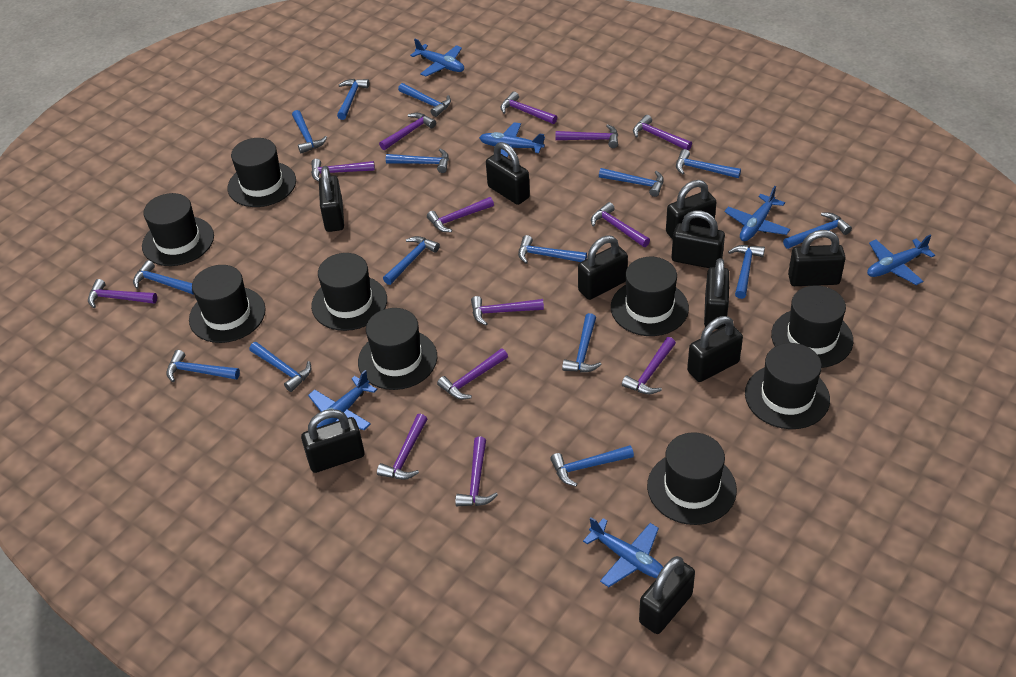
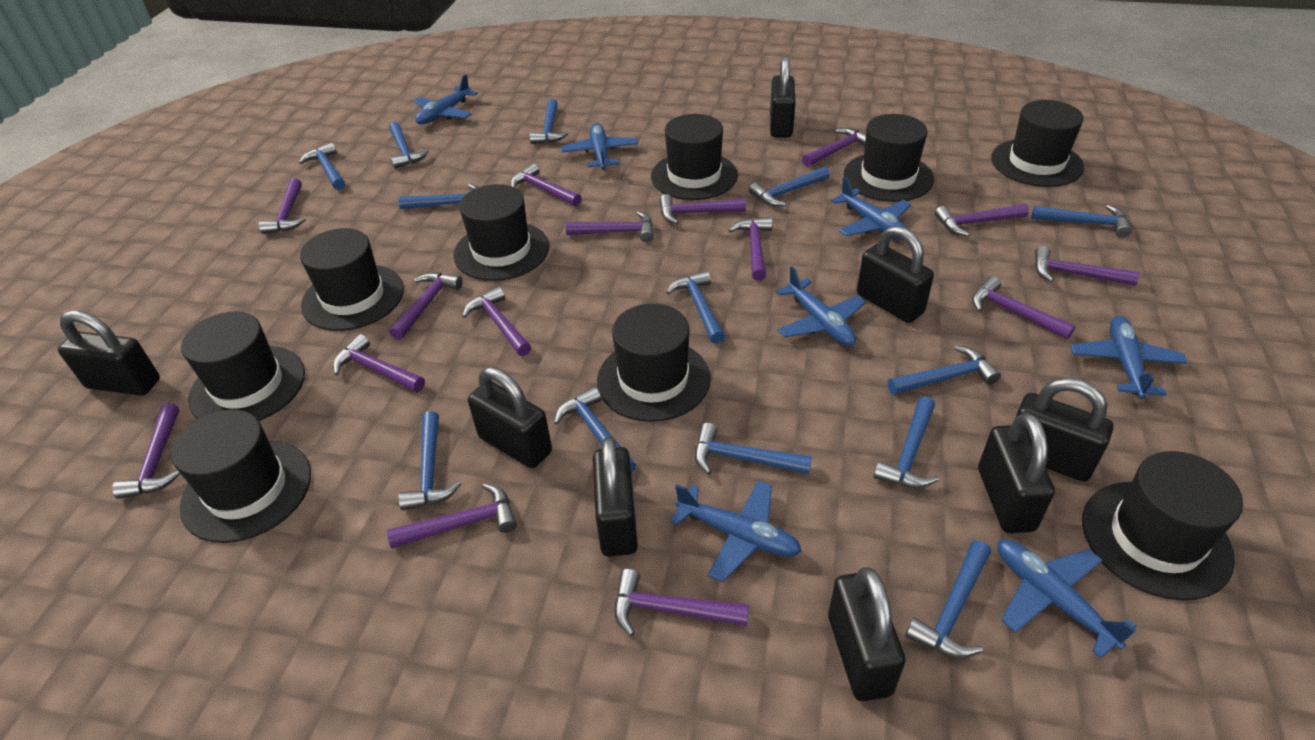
black padlock: 10 -> 8
blue hammer: 15 -> 13
blue plane: 6 -> 7
purple hammer: 13 -> 15

